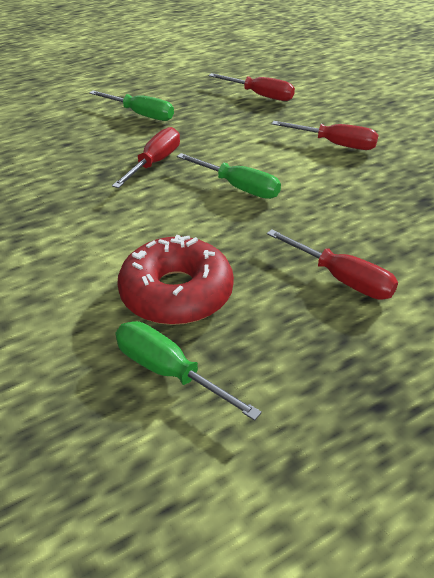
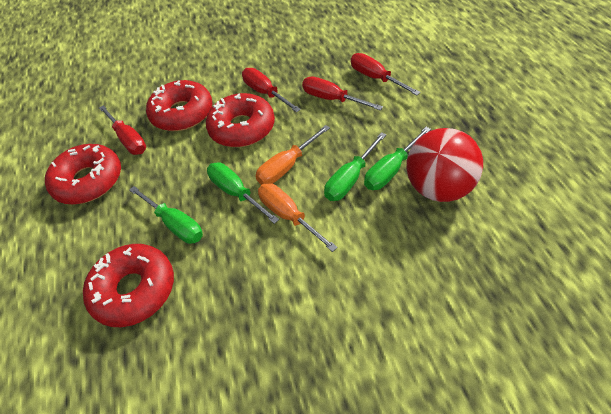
green screwdriver: 3 -> 4
orange screwdriver: 0 -> 2
red ball: 0 -> 1
red donut: 1 -> 4

